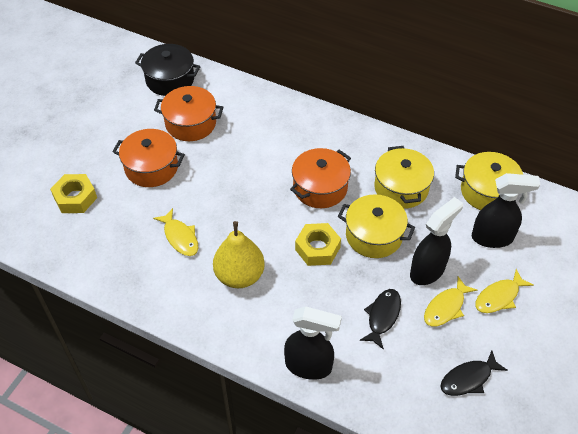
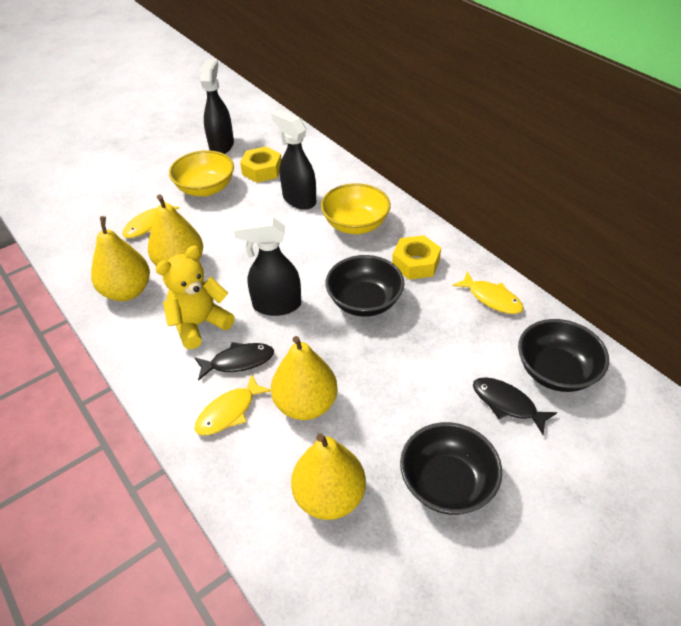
black bowl: 0 -> 3
black pot: 1 -> 0
orange pot: 3 -> 0
yellow bowl: 0 -> 2
yellow pear: 1 -> 4
yellow pot: 3 -> 0
yellow teddy bear: 0 -> 1

